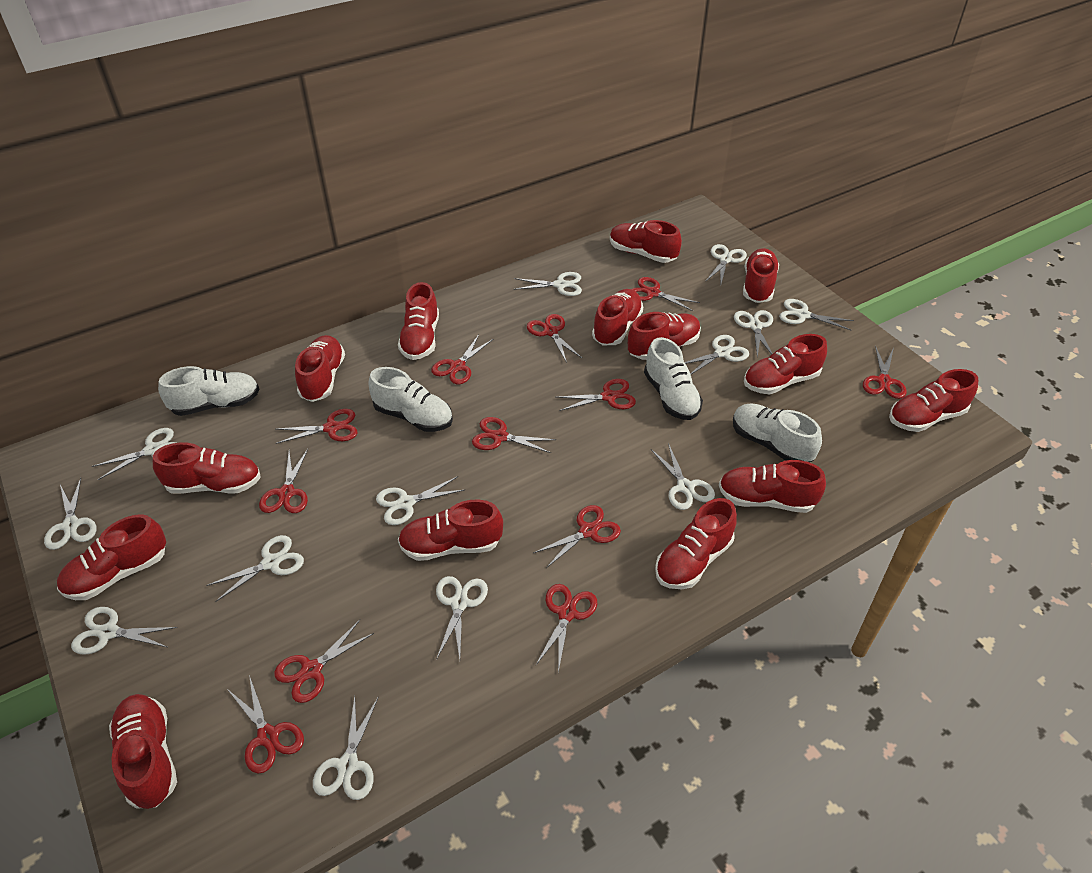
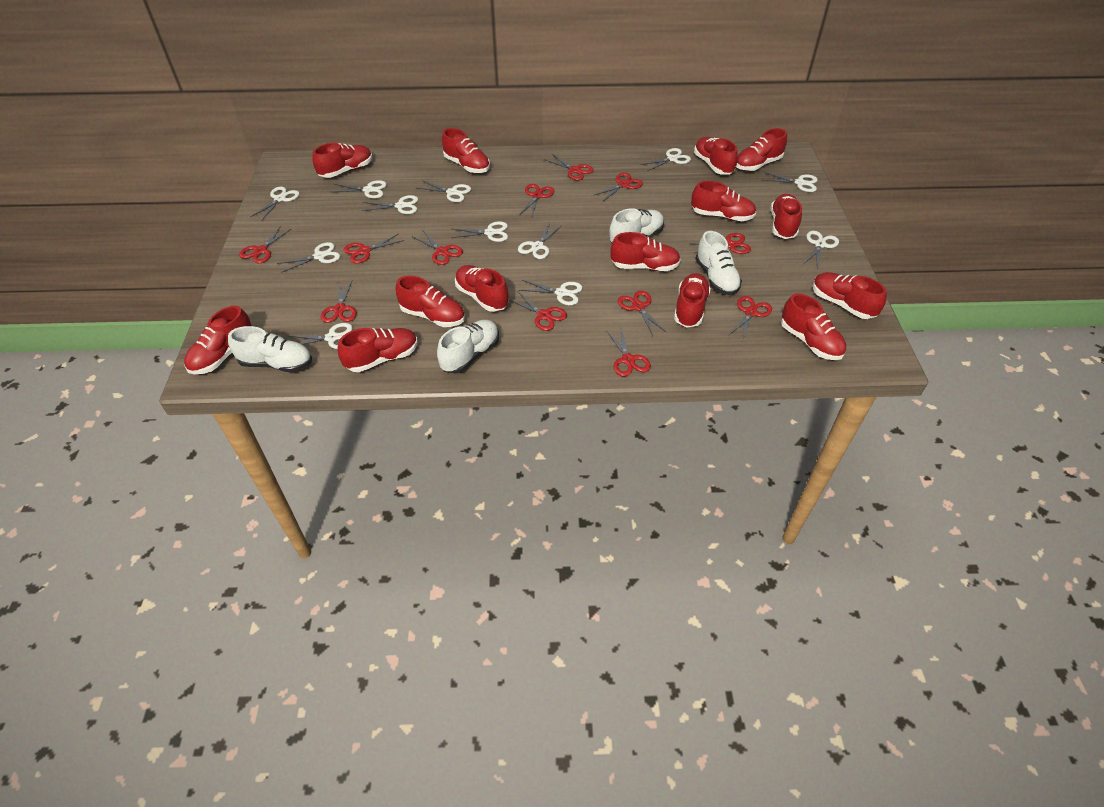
white scissors: 13 -> 12

